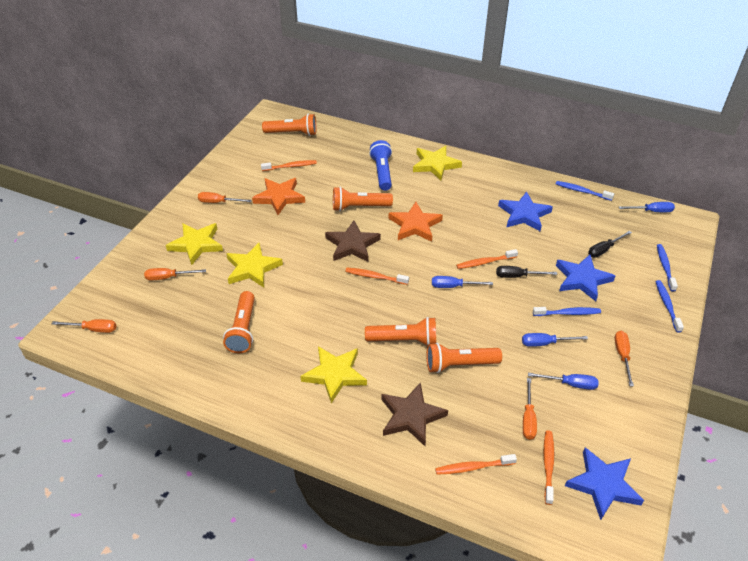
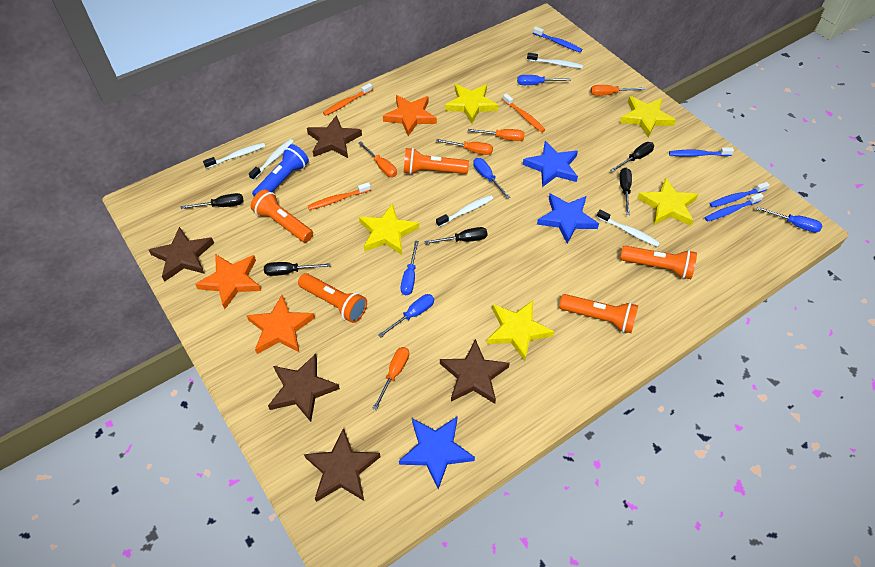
black screwdriver: 2 -> 5
blue screwdriver: 4 -> 5
brown star: 2 -> 5
orange star: 2 -> 3
orange toothbrush: 5 -> 3
white toothbrush: 0 -> 5
yellow star: 4 -> 5

